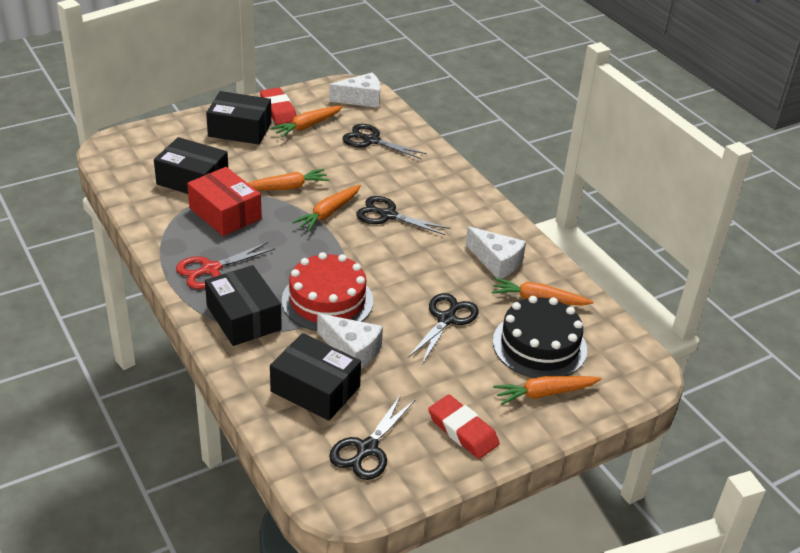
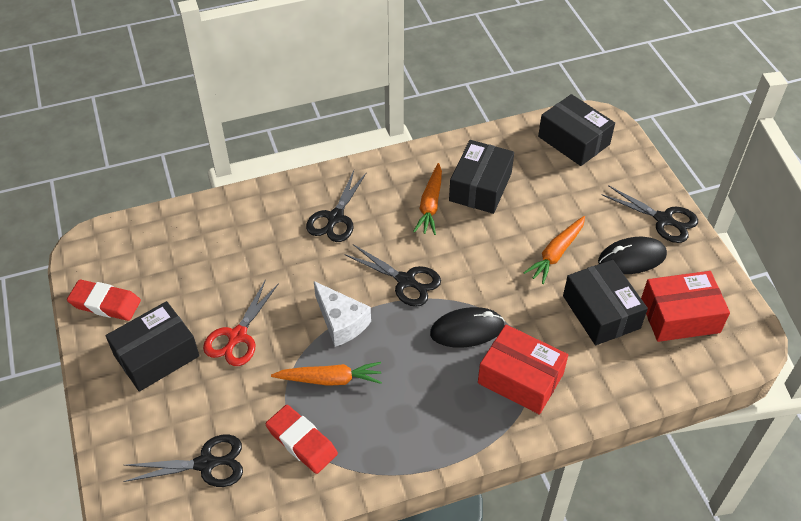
black cake: 1 -> 0
black mouse: 0 -> 2
orange carrot: 5 -> 3
red box: 1 -> 2
red cake: 1 -> 0
white cheese: 3 -> 1

